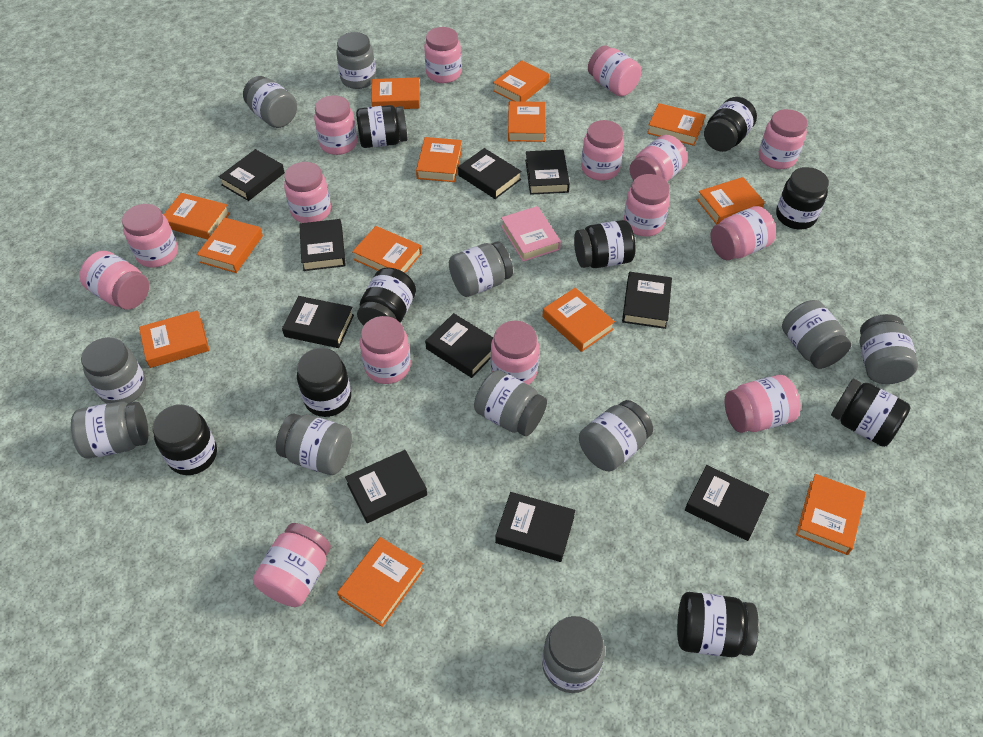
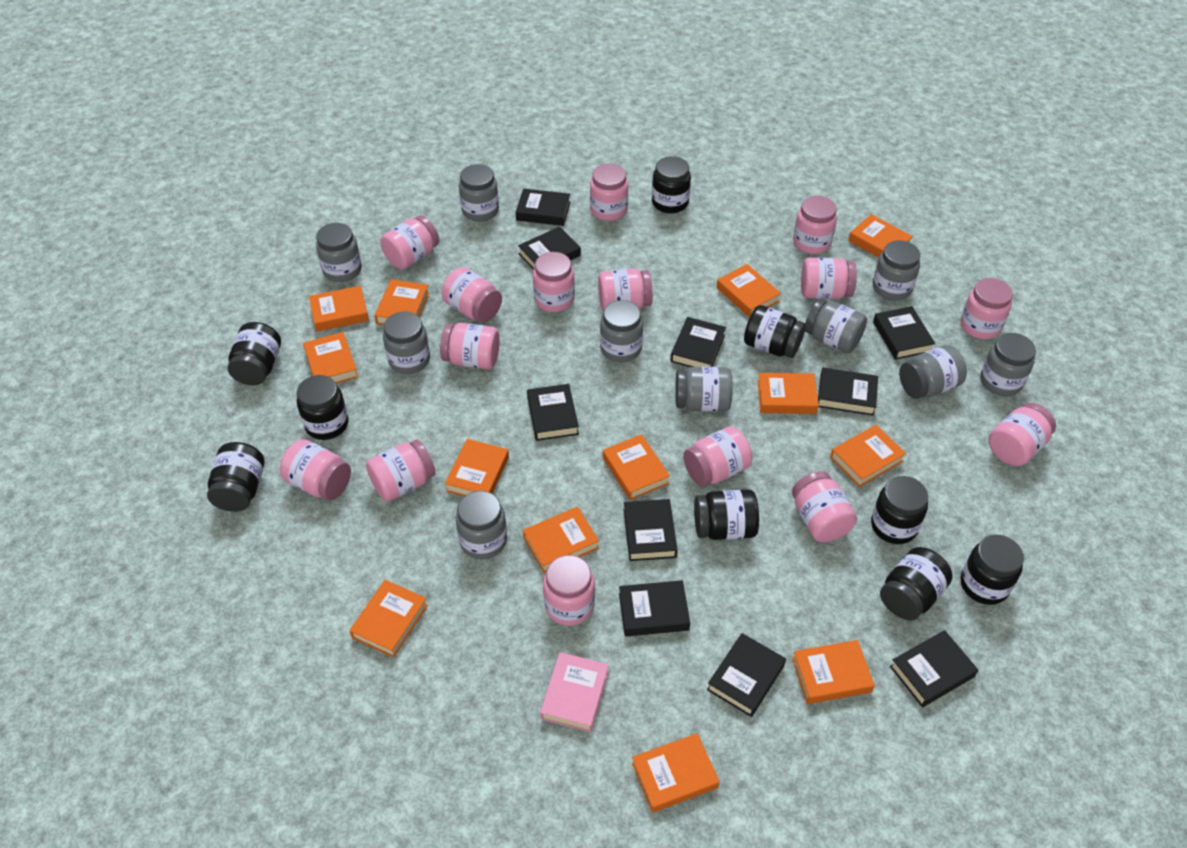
grey jar: 11 -> 10

